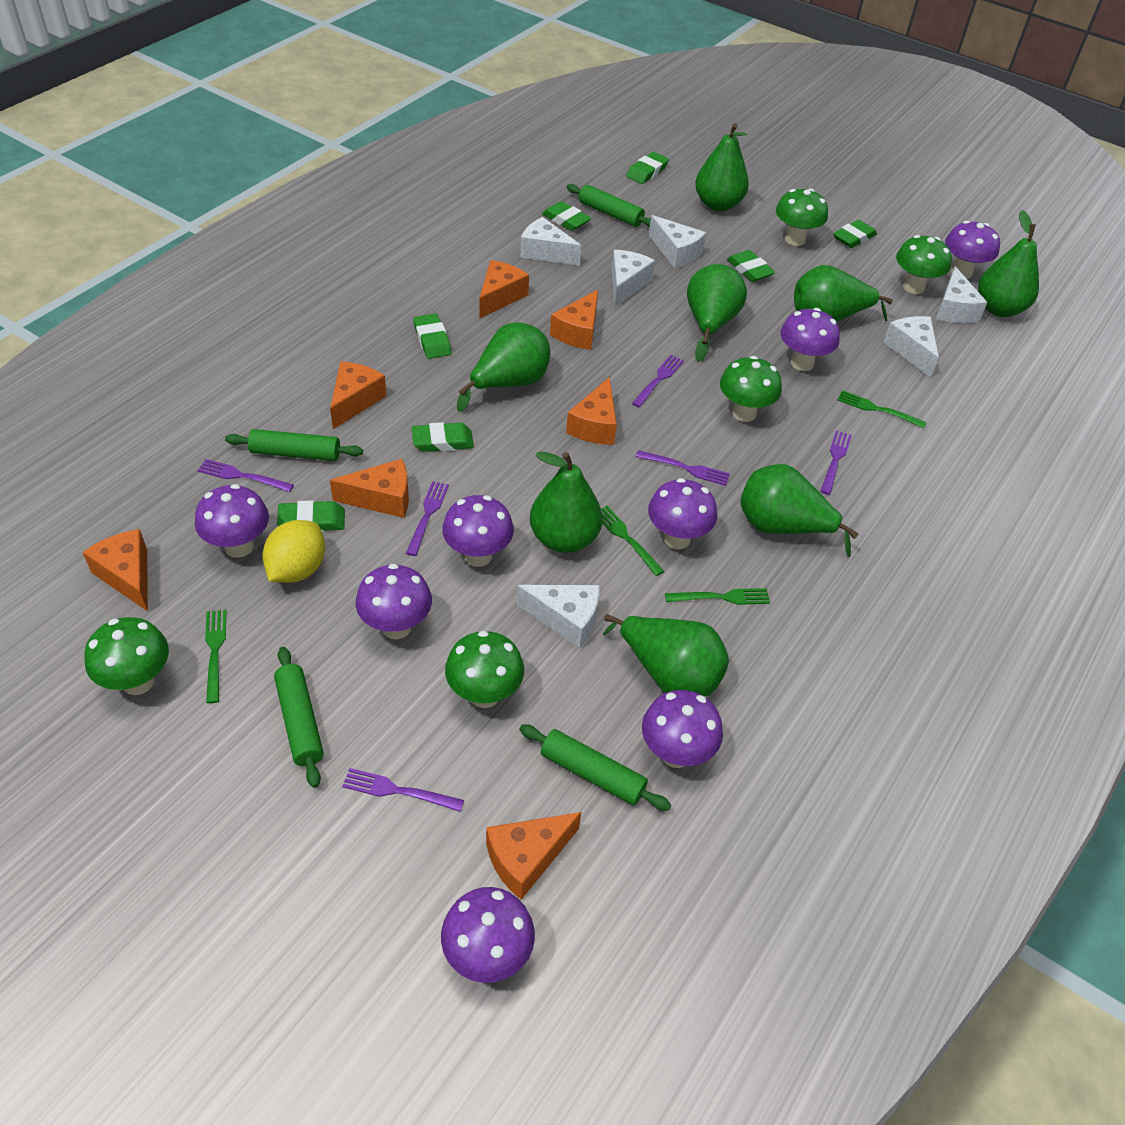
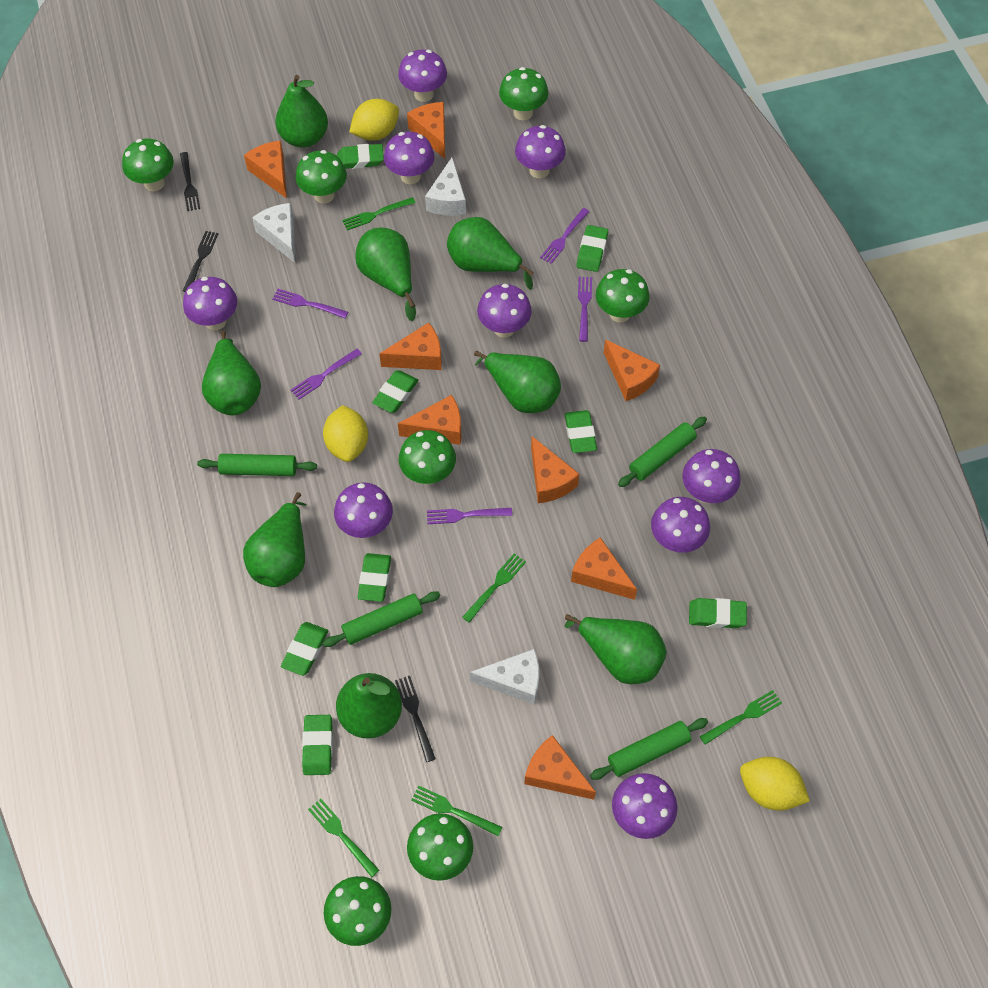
black fork: 0 -> 3
green eraser: 7 -> 8
green fork: 4 -> 5
green mushroom: 5 -> 7
orange cheese: 7 -> 8
purple fork: 6 -> 5
purple mushroom: 8 -> 9
white cheese: 6 -> 3
yellow lemon: 1 -> 3

